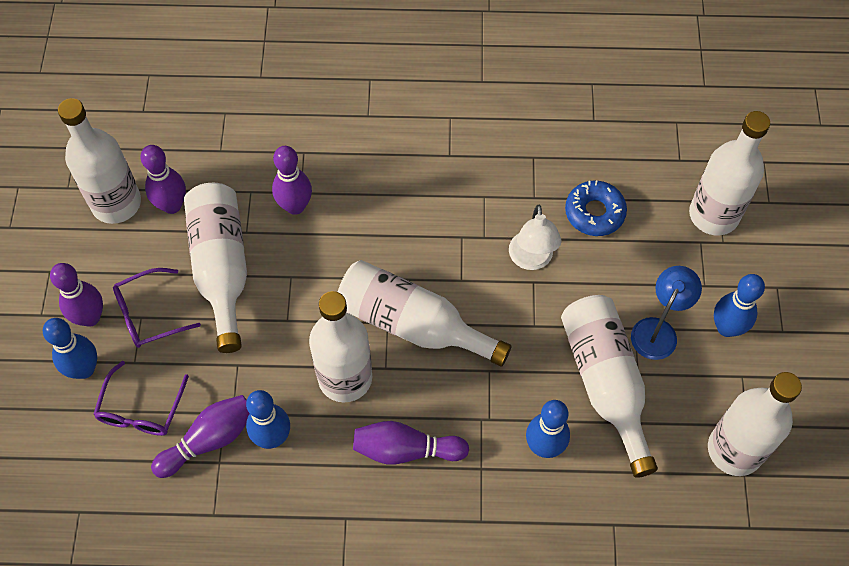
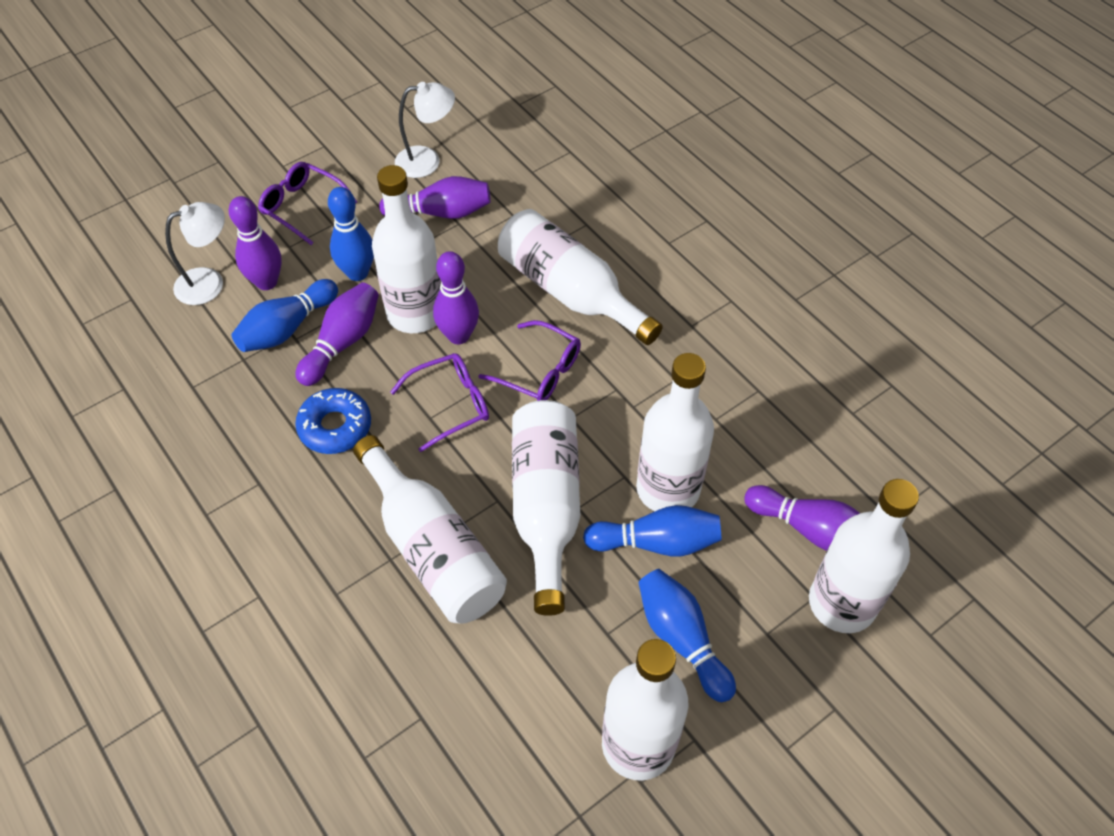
blue lamp: 1 -> 0
purple glasses: 2 -> 3
white lamp: 1 -> 2

